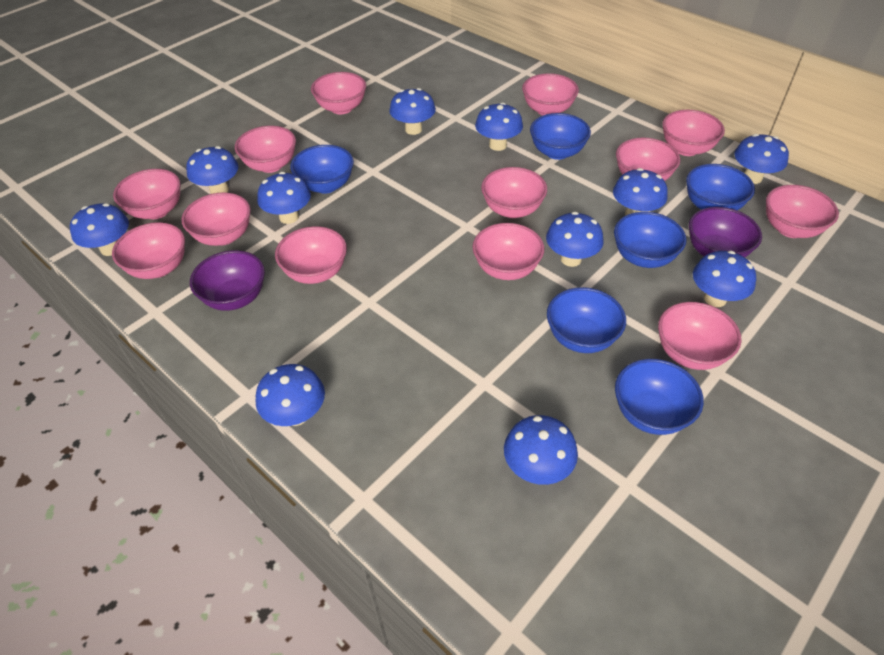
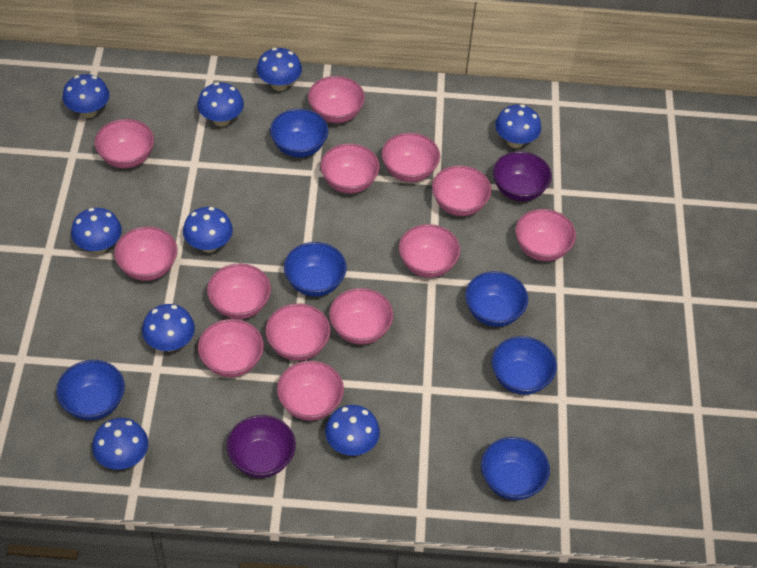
blue mushroom: 11 -> 9

